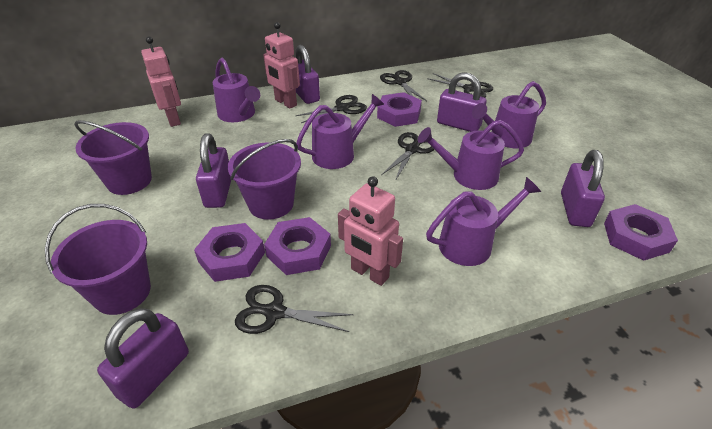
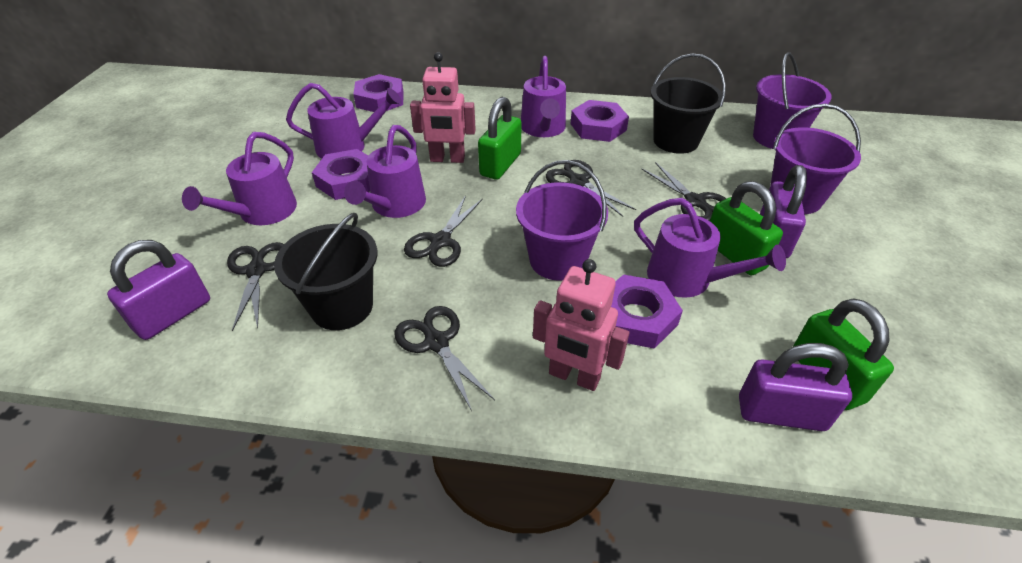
black bucket: 0 -> 2
green padlock: 0 -> 3
pink robot: 3 -> 2
purple padlock: 5 -> 3

